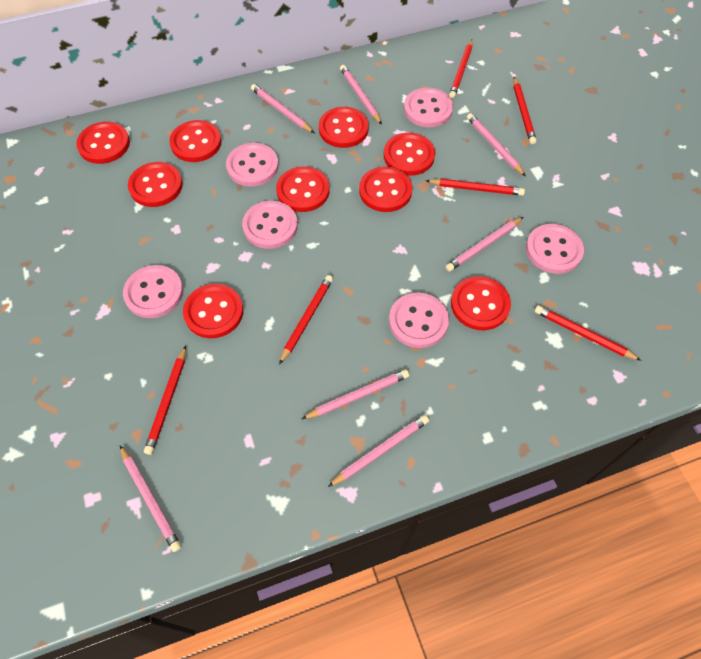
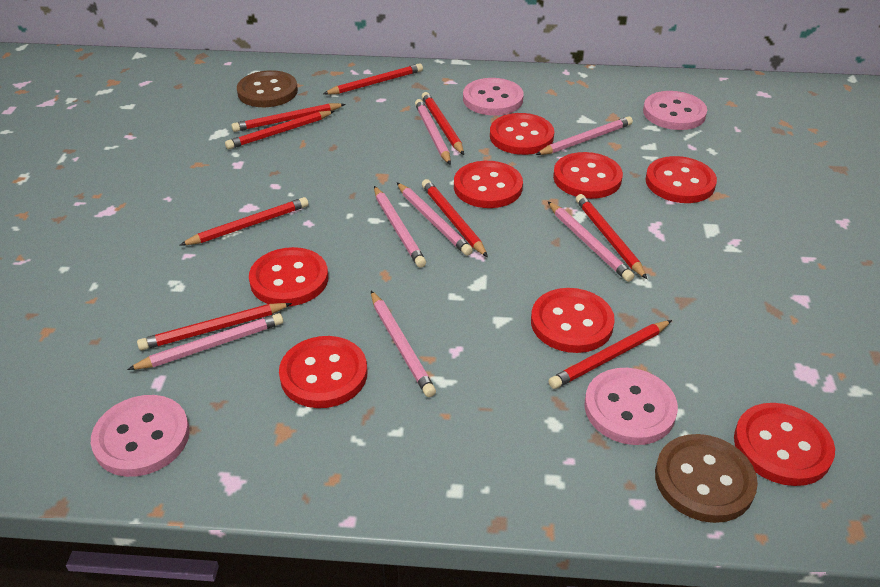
brown button: 0 -> 2
pink button: 6 -> 4
red button: 9 -> 8
red pencil: 6 -> 9

